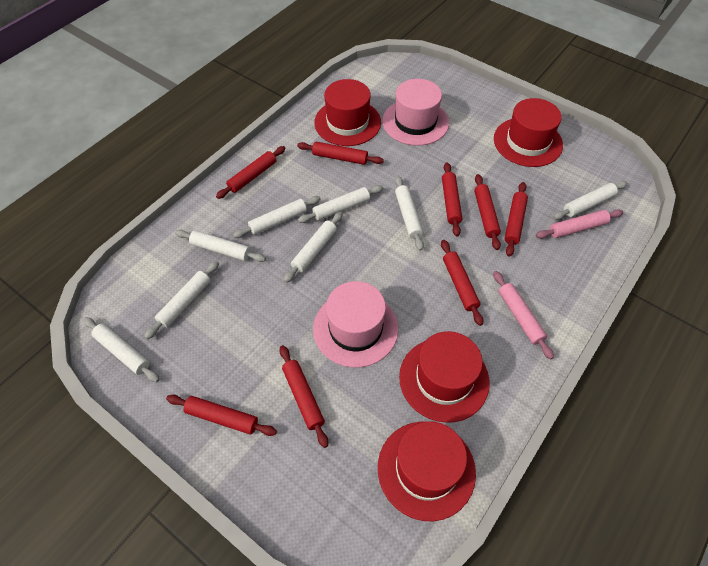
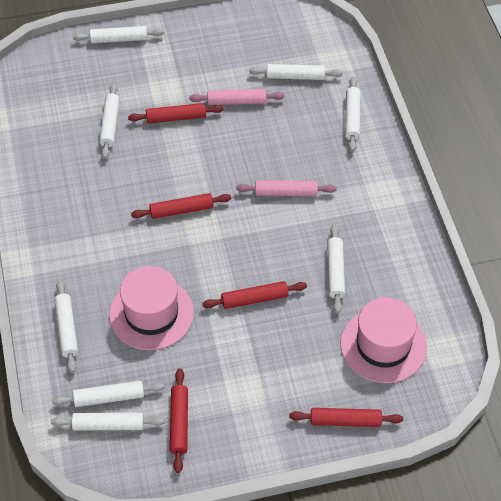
red hat: 4 -> 0
red rolling pin: 8 -> 5

